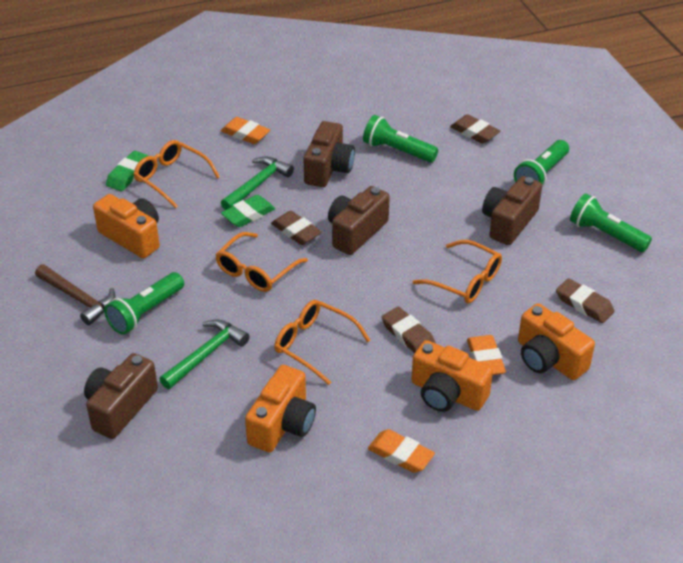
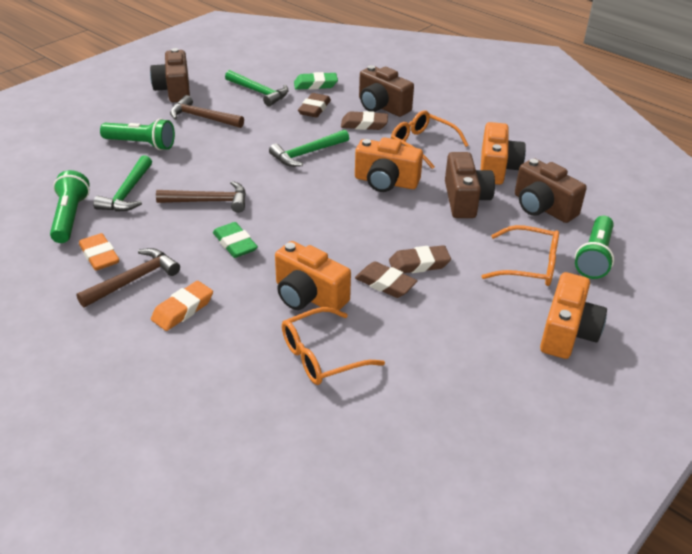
brown hammer: 1 -> 3
green flashlight: 4 -> 3
green hammer: 2 -> 3
orange eraser: 3 -> 2
orange glasses: 4 -> 3

